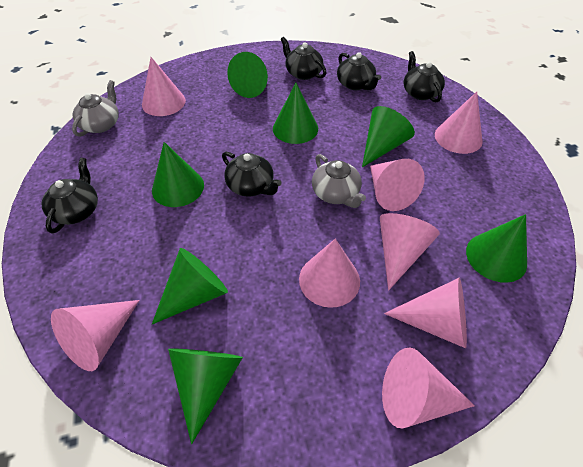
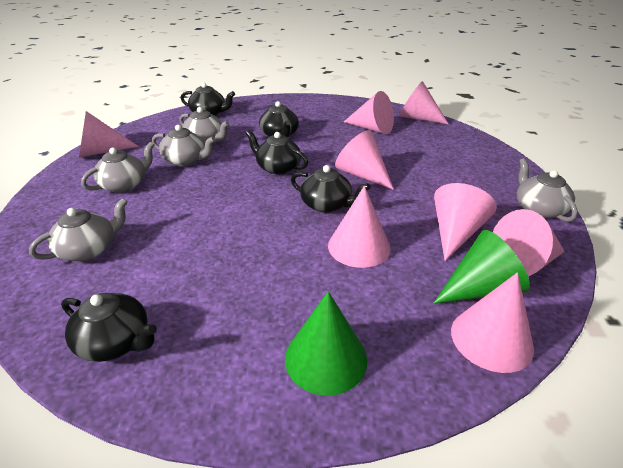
green cone: 7 -> 2
grey teapot: 2 -> 5

